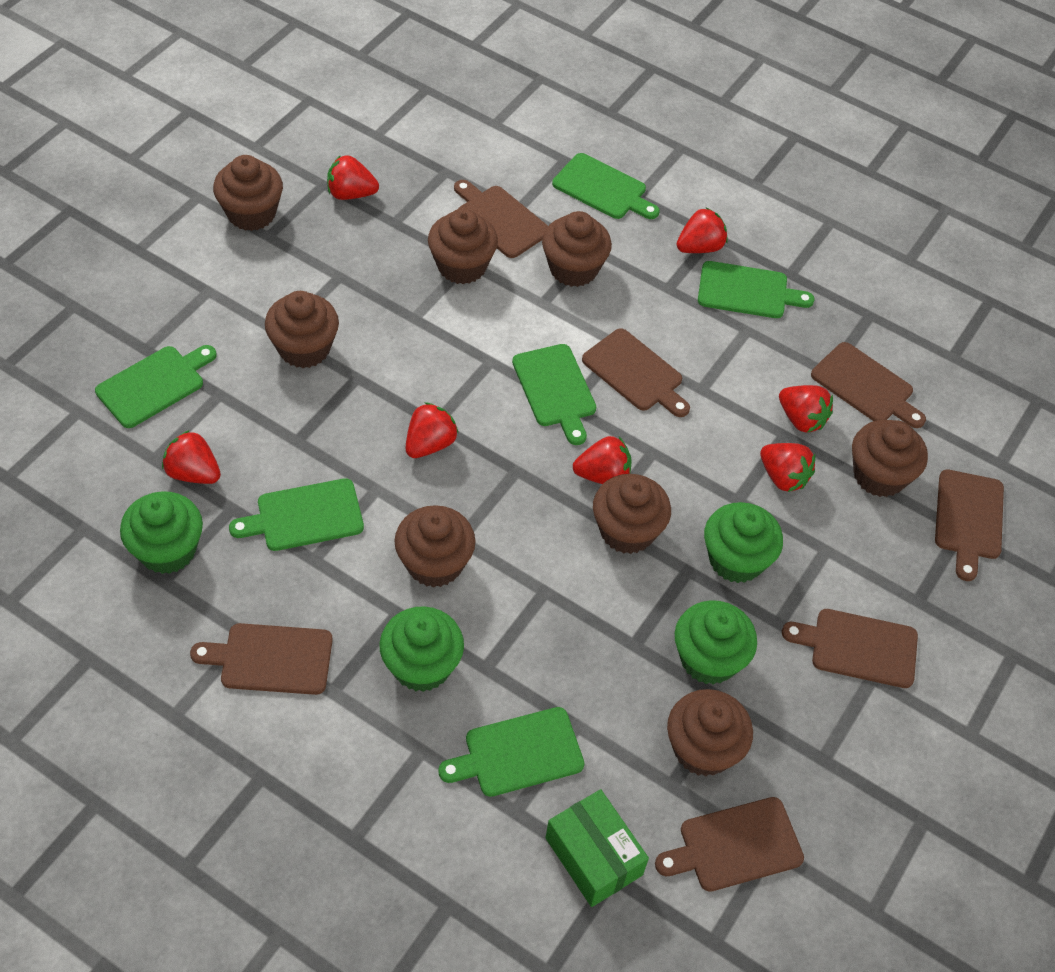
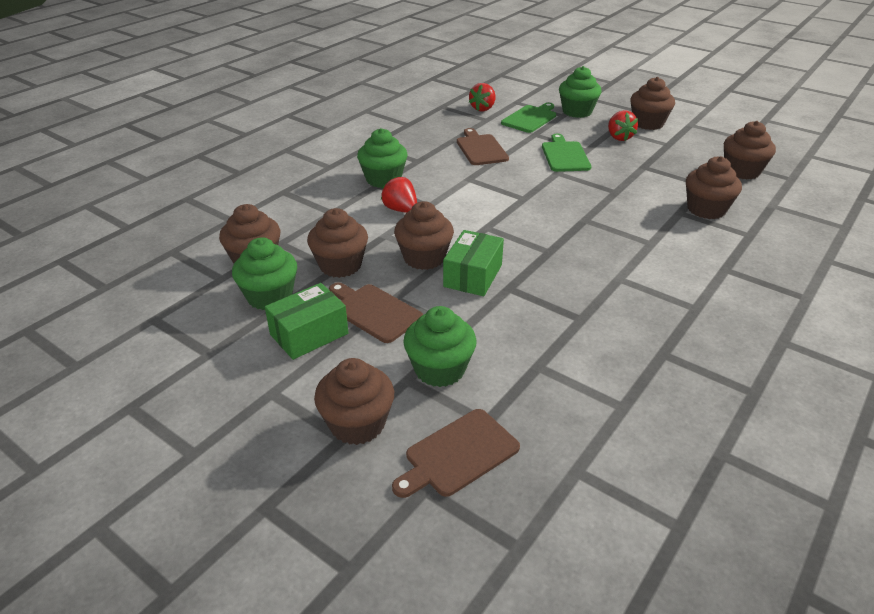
brown cupcake: 8 -> 7
brown cutting board: 7 -> 3
green box: 1 -> 2
green cutting board: 6 -> 2
red strawberry: 7 -> 3

